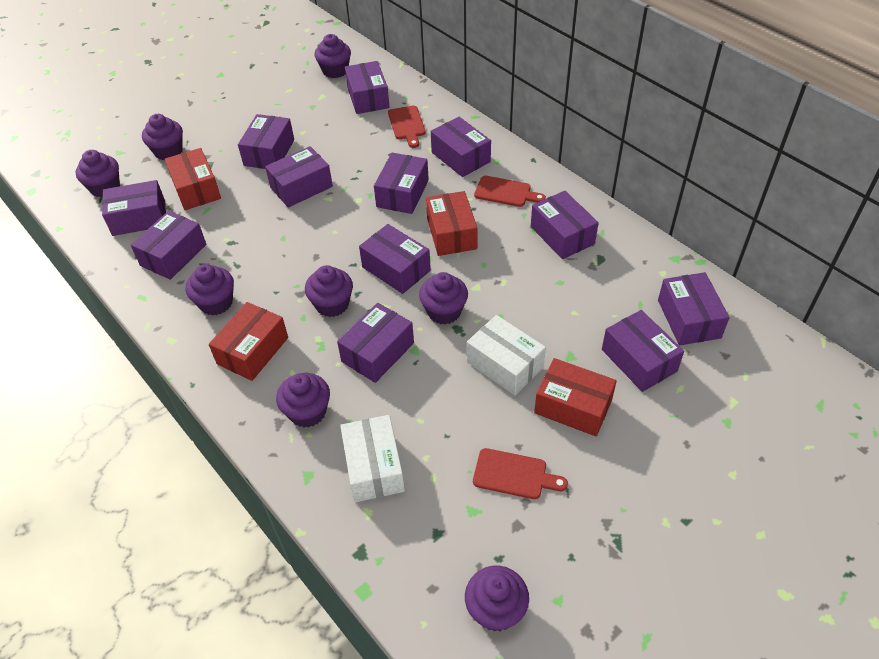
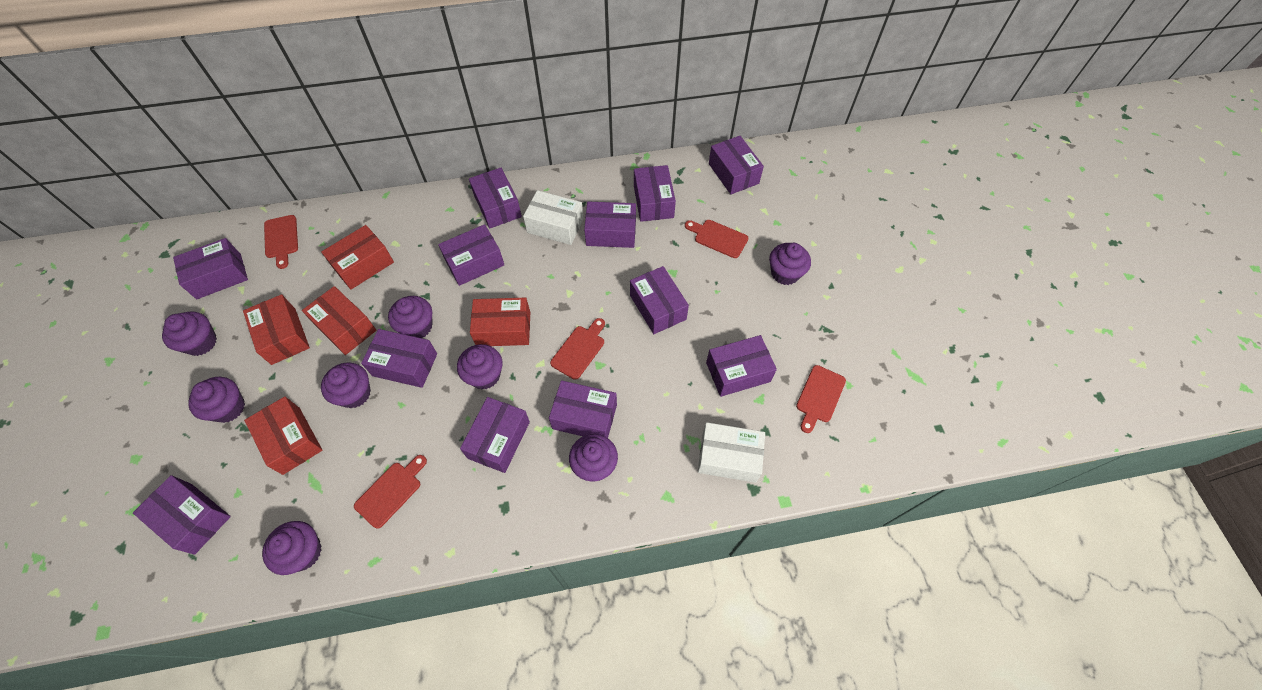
red box: 4 -> 5
red cutting board: 3 -> 5

